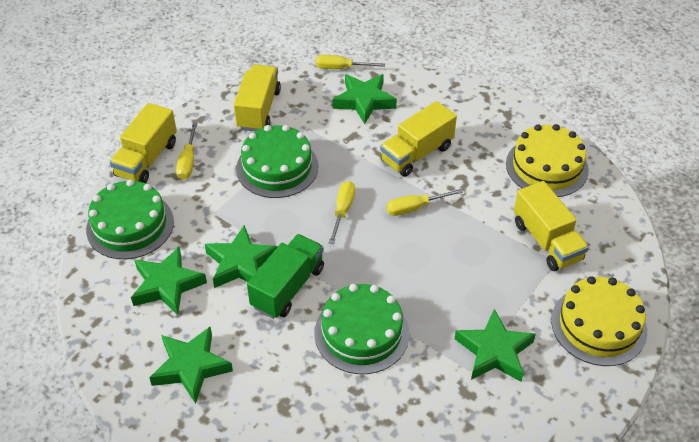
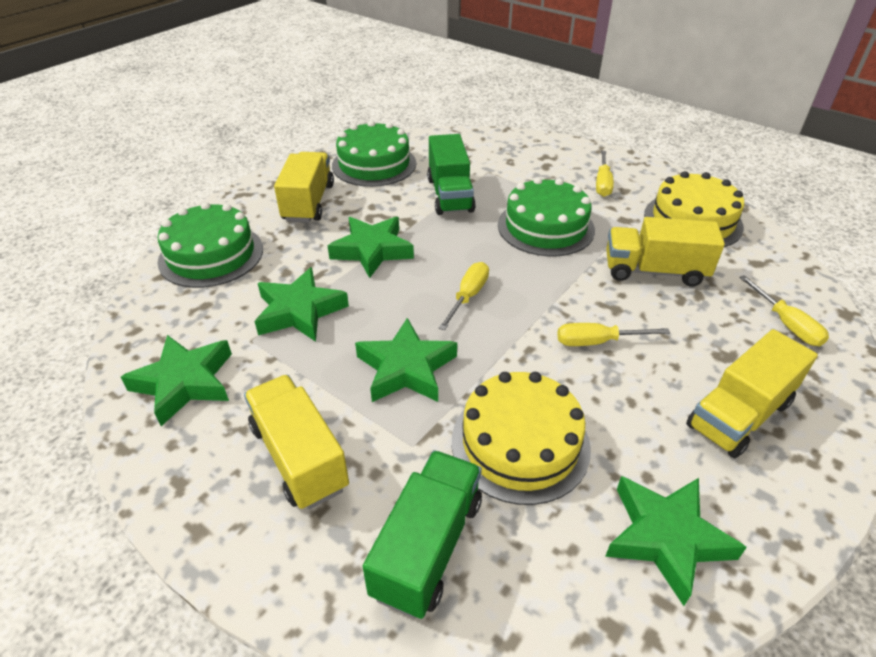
green truck: 1 -> 2

